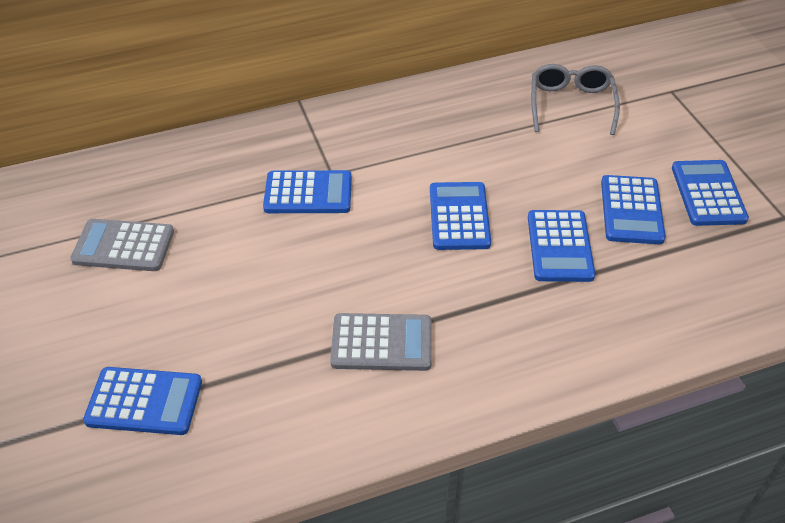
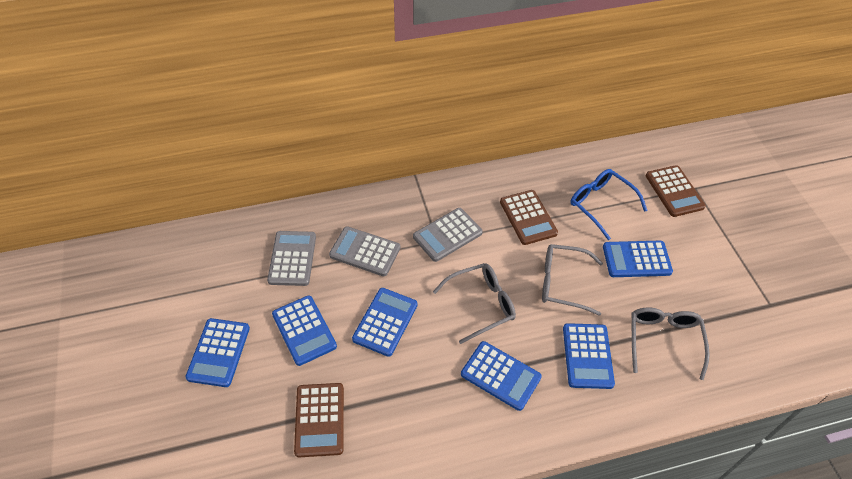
blue glasses: 0 -> 1
brown calculator: 0 -> 3
grey calculator: 2 -> 3
grey glasses: 1 -> 3

